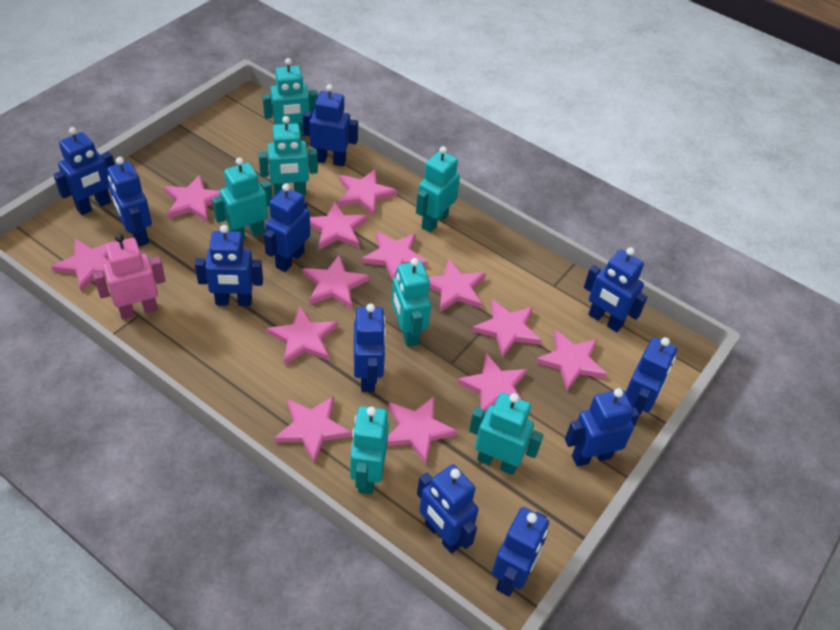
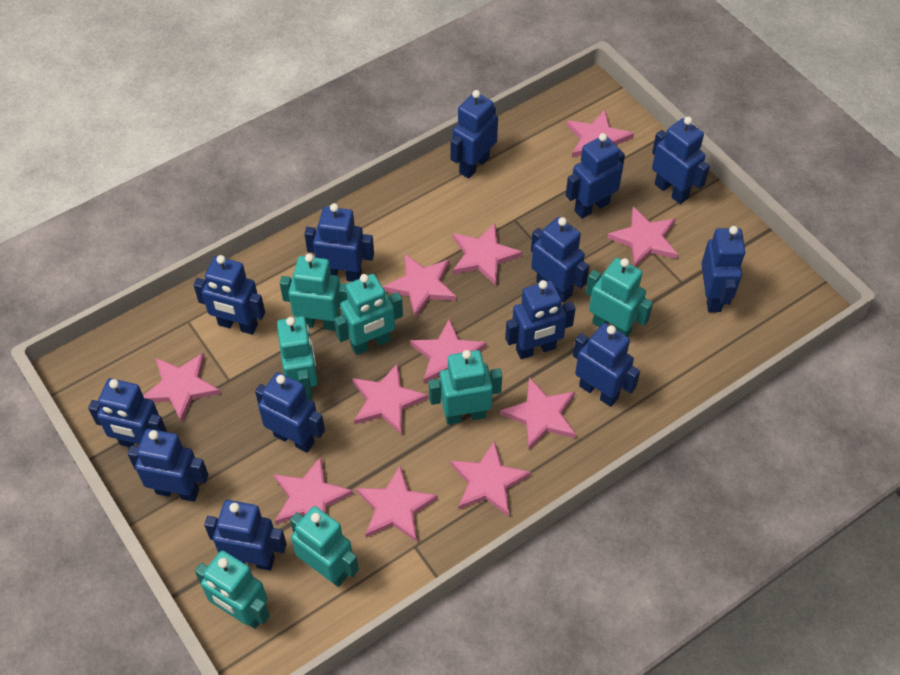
blue robot: 11 -> 13
pink robot: 1 -> 0
pink star: 13 -> 11

